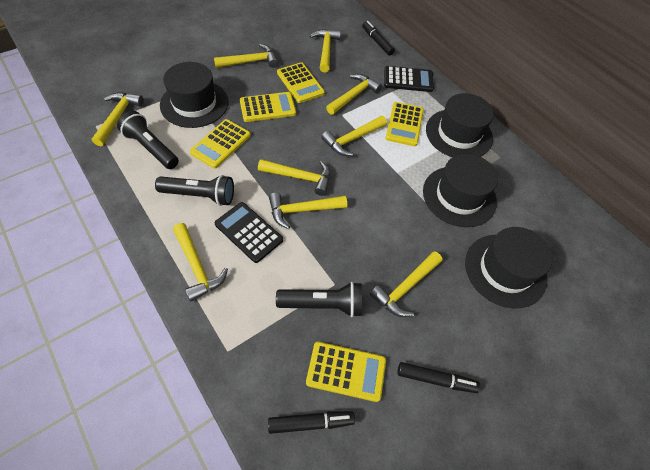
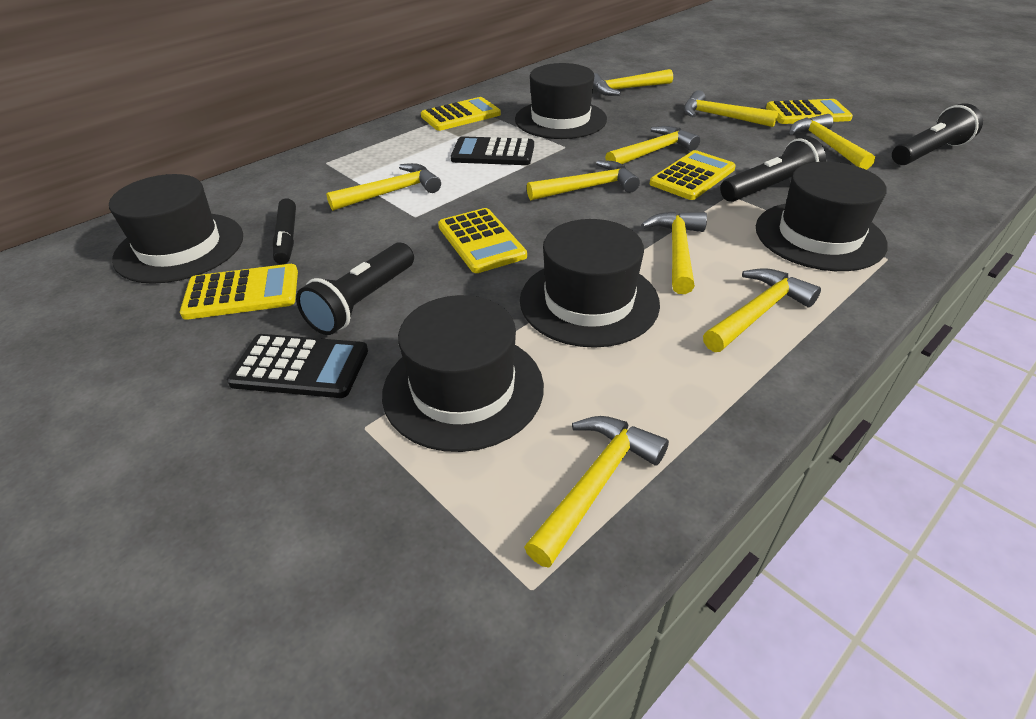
black hat: 4 -> 5
black marker: 3 -> 1

